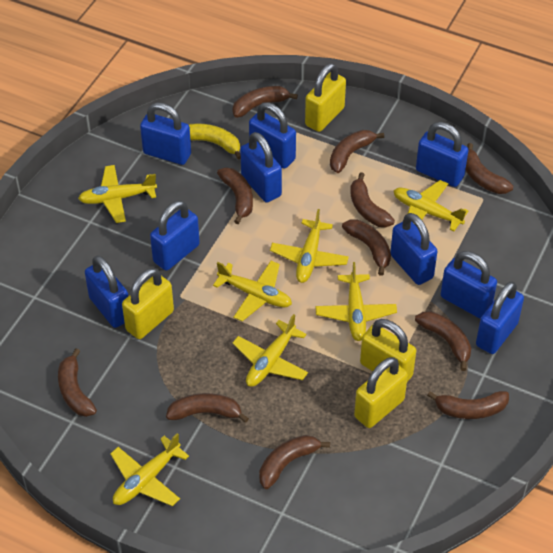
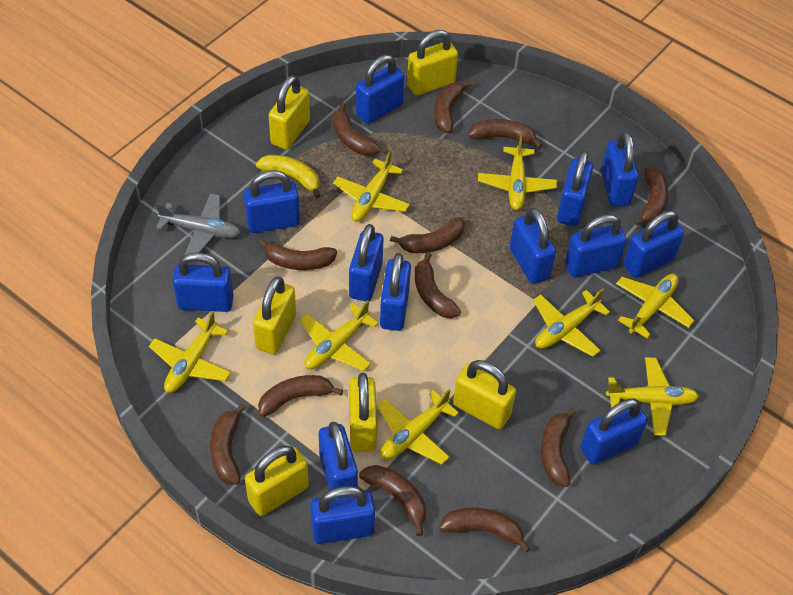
blue padlock: 9 -> 13
brown banana: 11 -> 12
grey plane: 0 -> 1
yellow padlock: 4 -> 6
yellow plane: 7 -> 8

